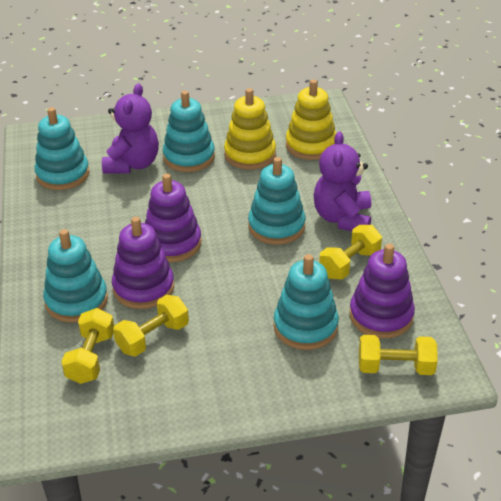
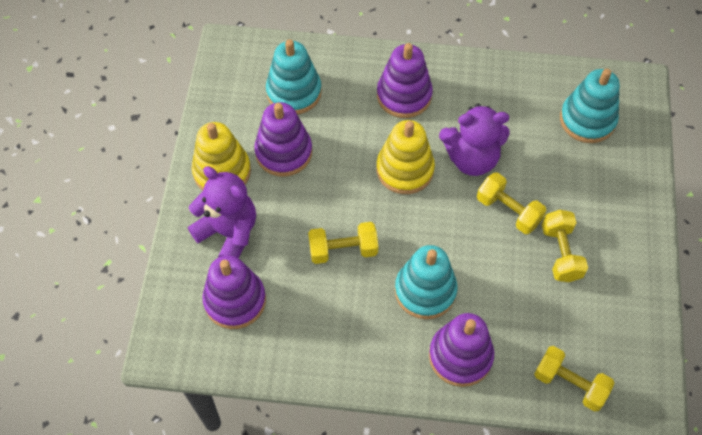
purple stacking toy: 3 -> 4
turquoise stacking toy: 5 -> 3

